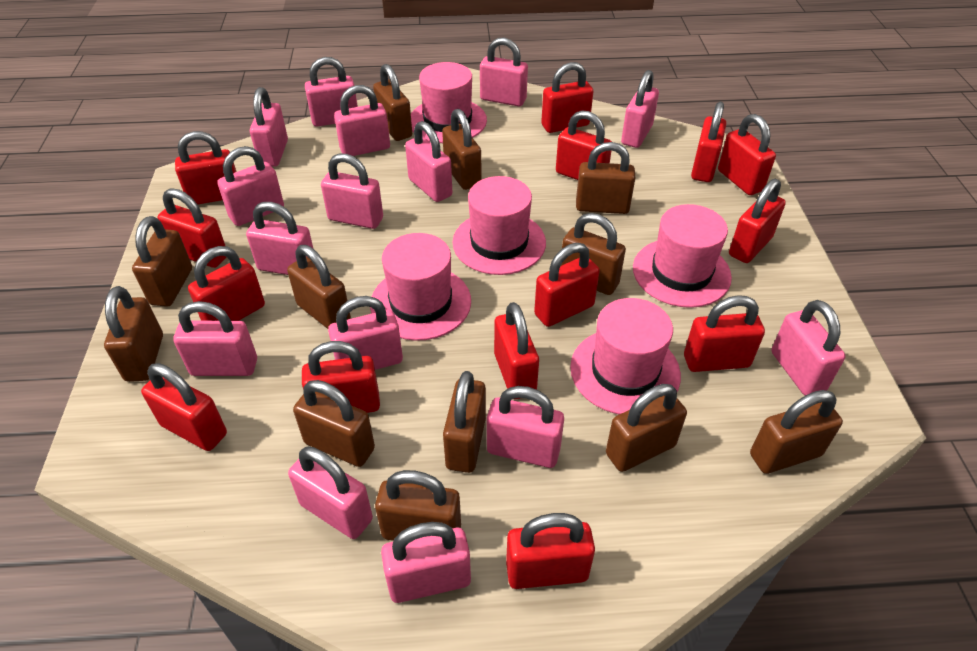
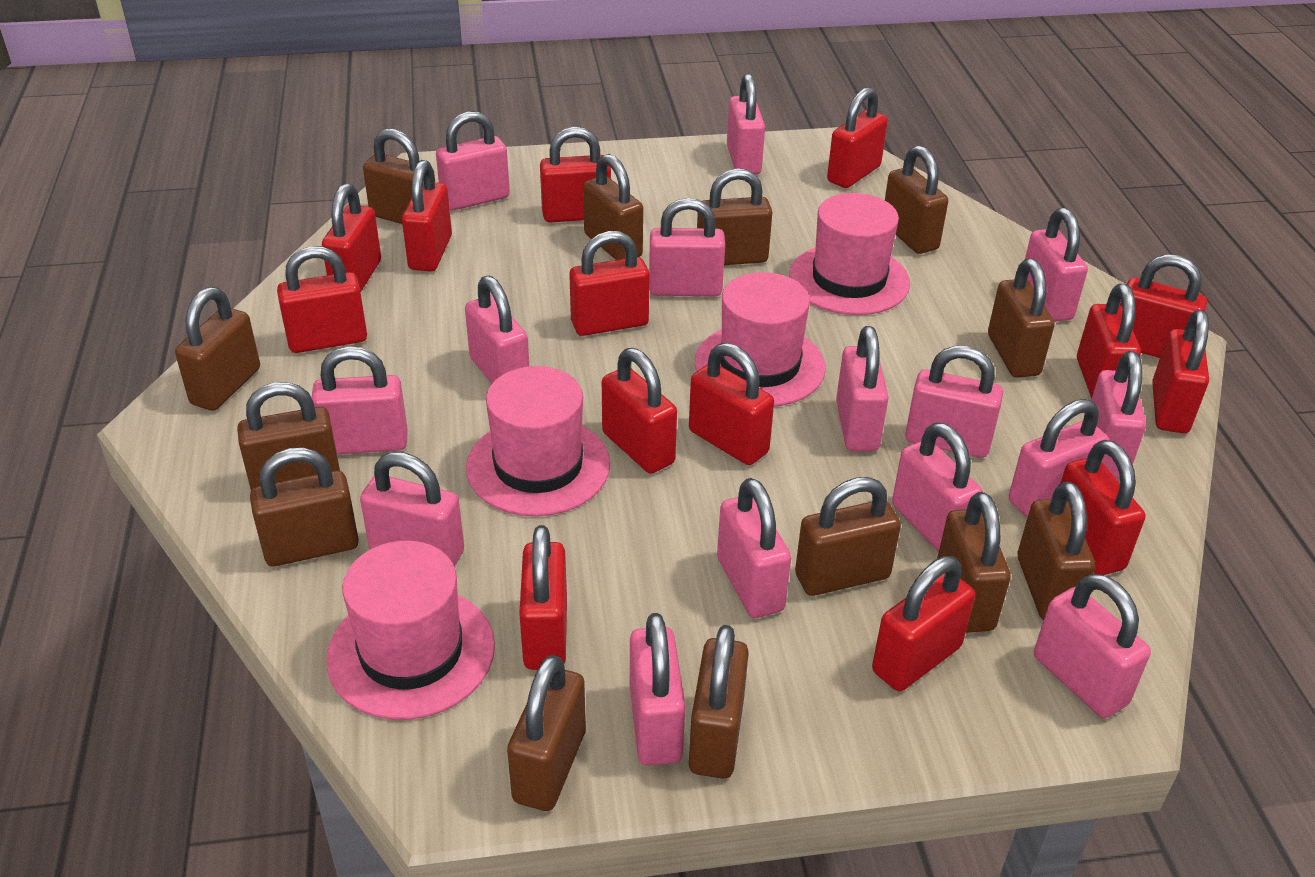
brown padlock: 12 -> 13
pink hat: 5 -> 4

